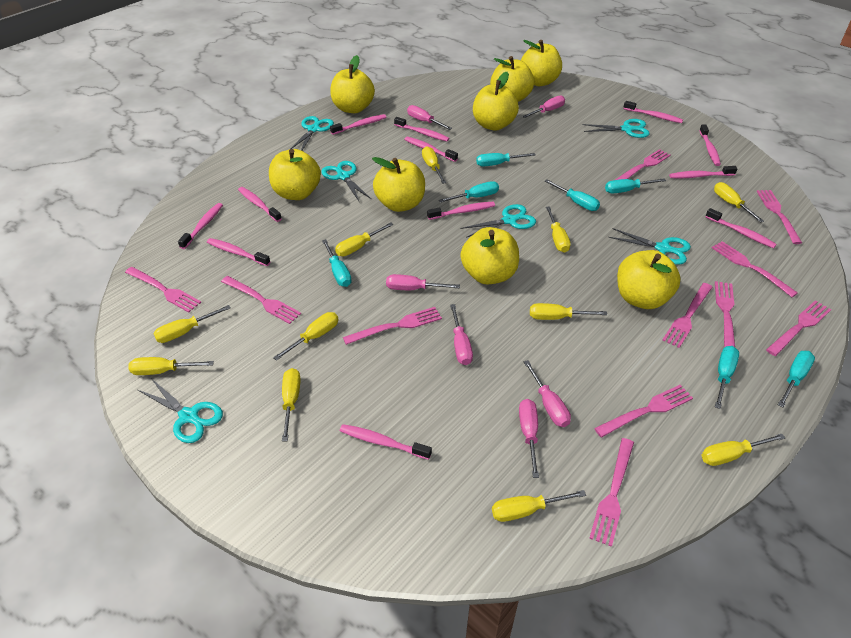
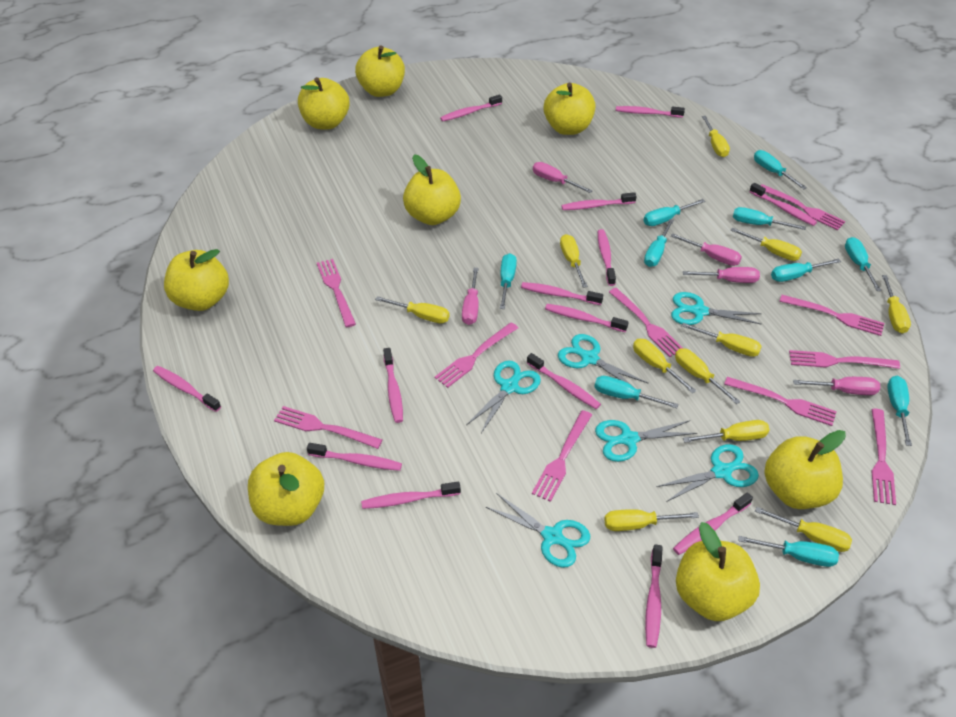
pink fork: 11 -> 10
pink screwdriver: 6 -> 5
pink toothbrush: 12 -> 14
turquoise screwdriver: 7 -> 10

